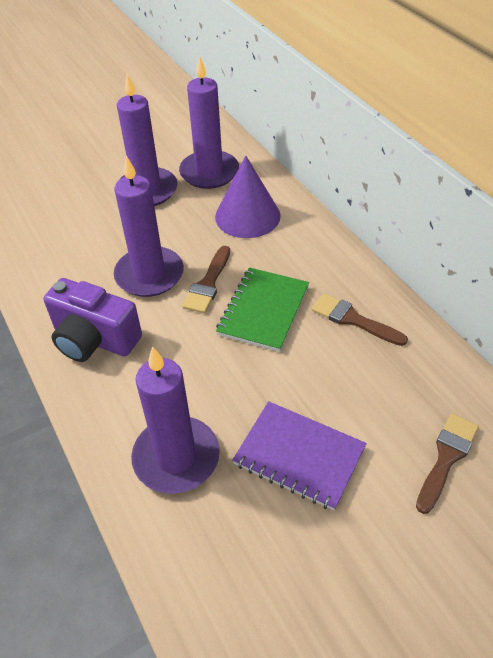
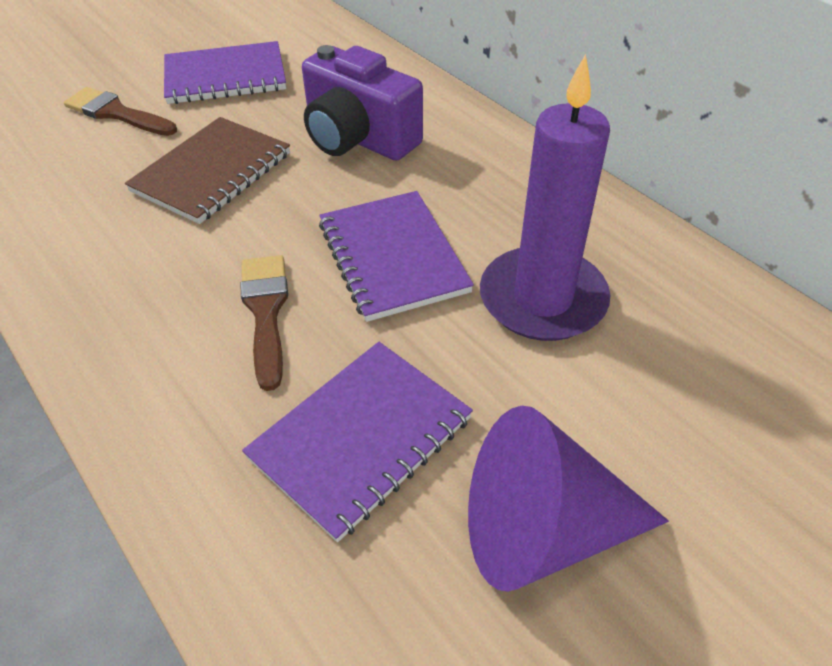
brown brush: 3 -> 2
brown notebook: 0 -> 1
green notebook: 1 -> 0
purple candle: 4 -> 1
purple notebook: 1 -> 3

